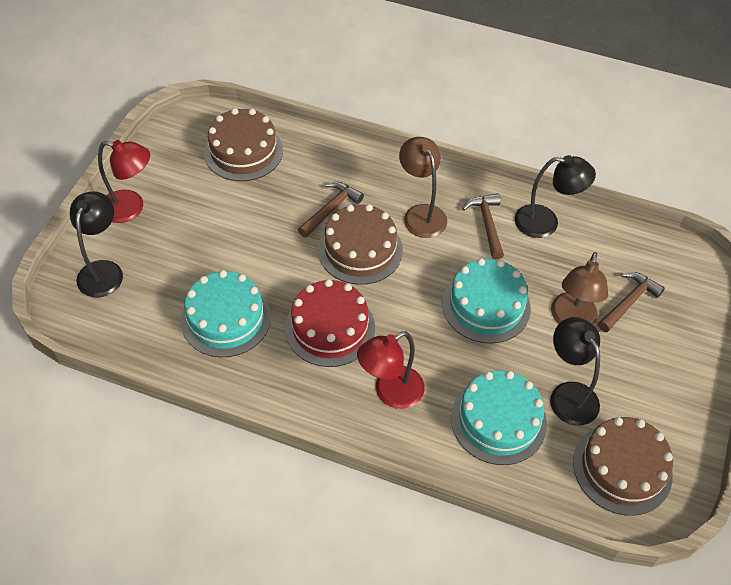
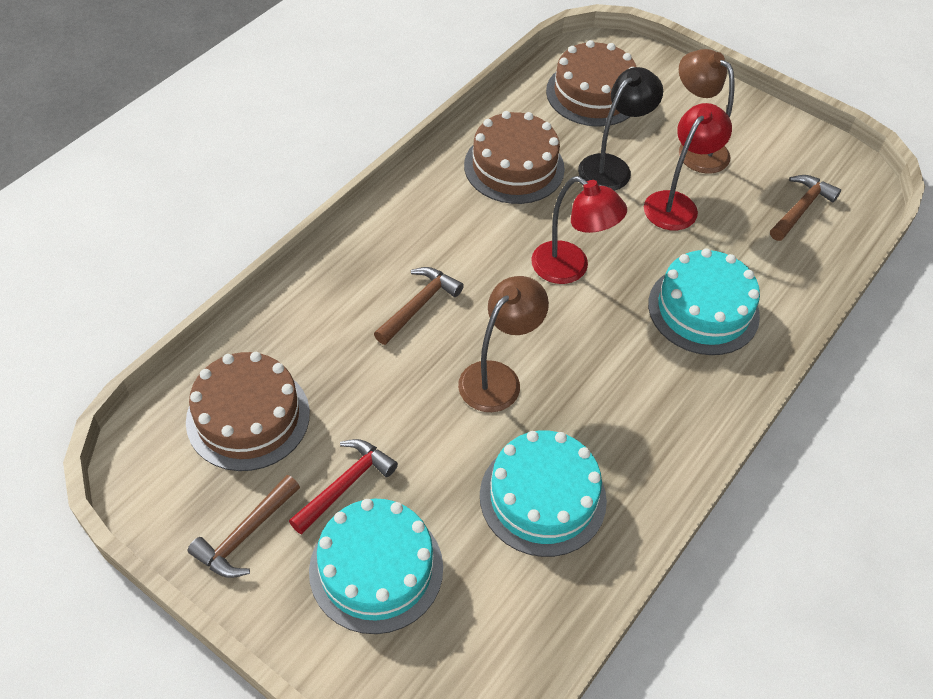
black lamp: 3 -> 1
red cake: 1 -> 0
red hammer: 0 -> 1

